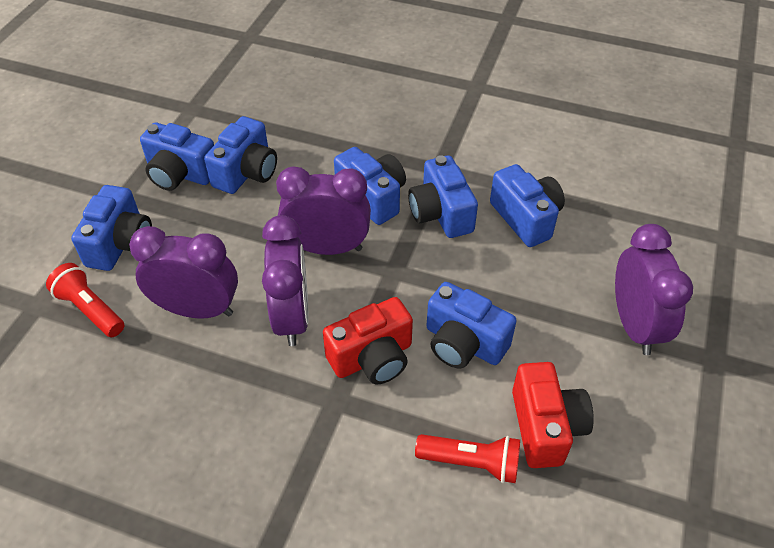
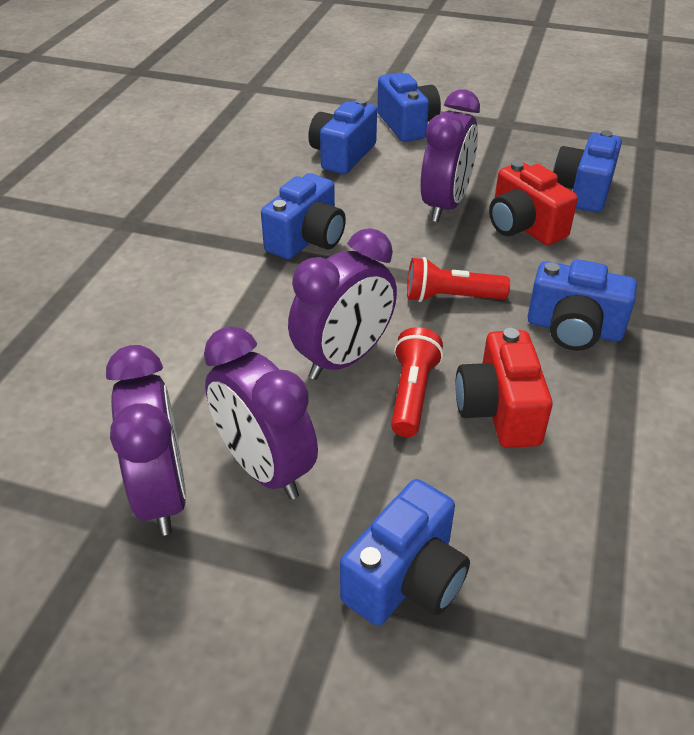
blue camera: 7 -> 6

